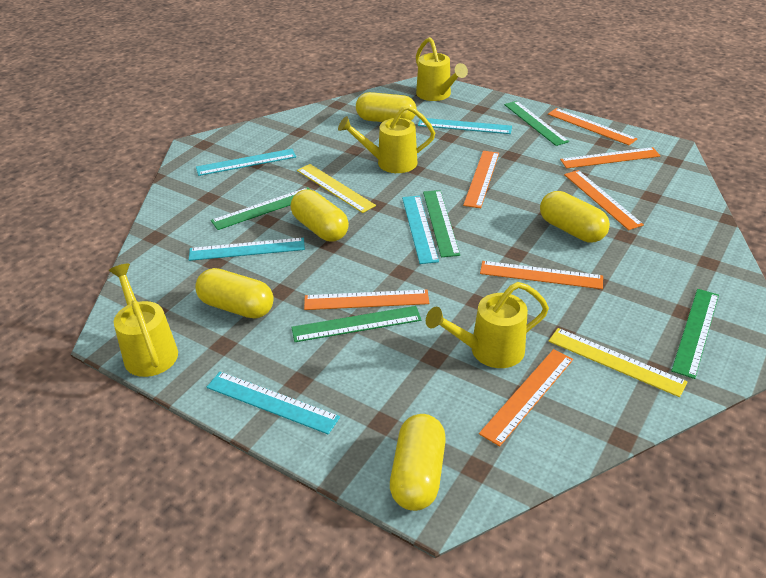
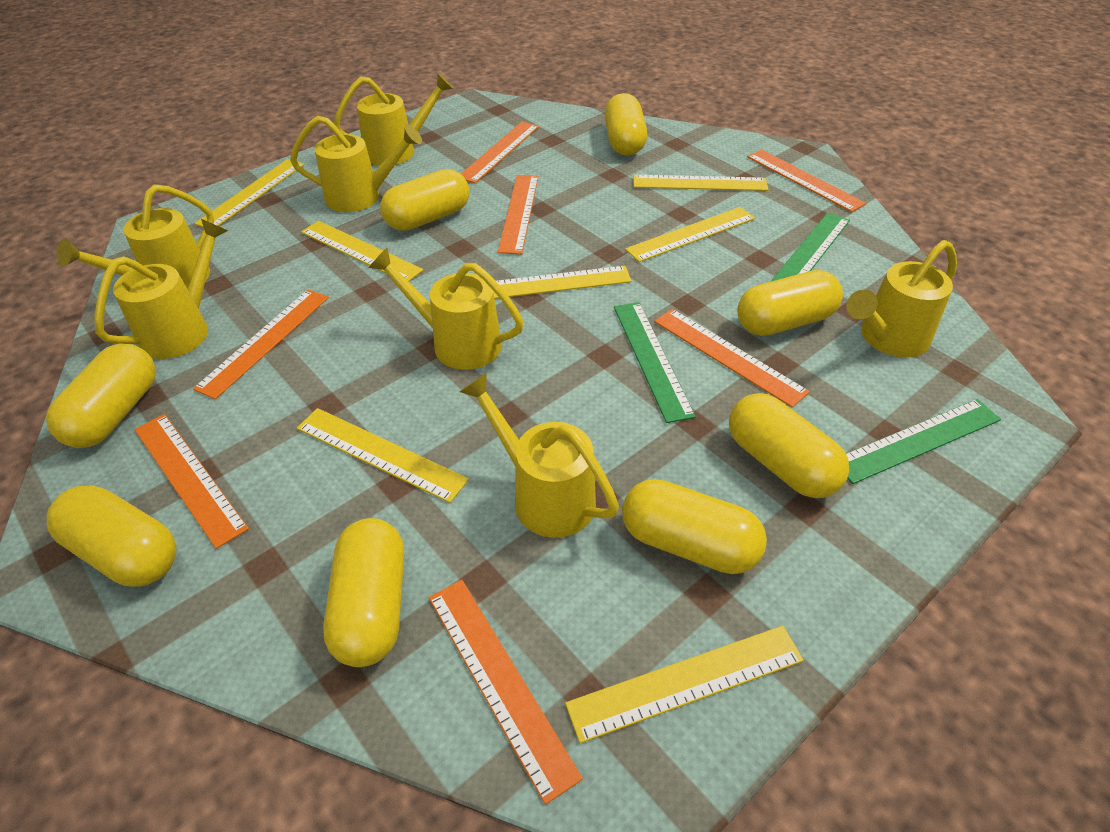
green ruler: 5 -> 3
turquoise ruler: 5 -> 0
yellow capsule: 5 -> 8
yellow ruler: 2 -> 7
yellow watering can: 4 -> 7

